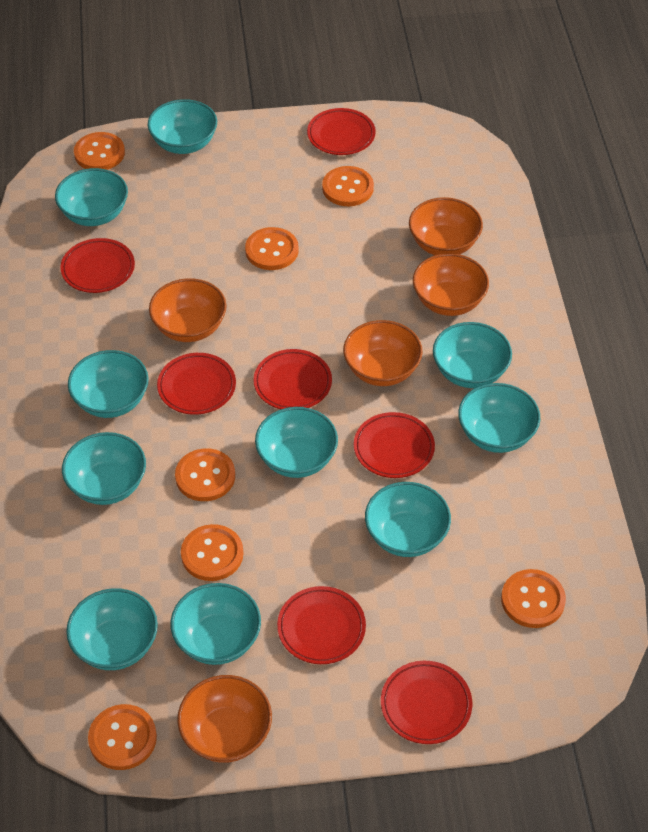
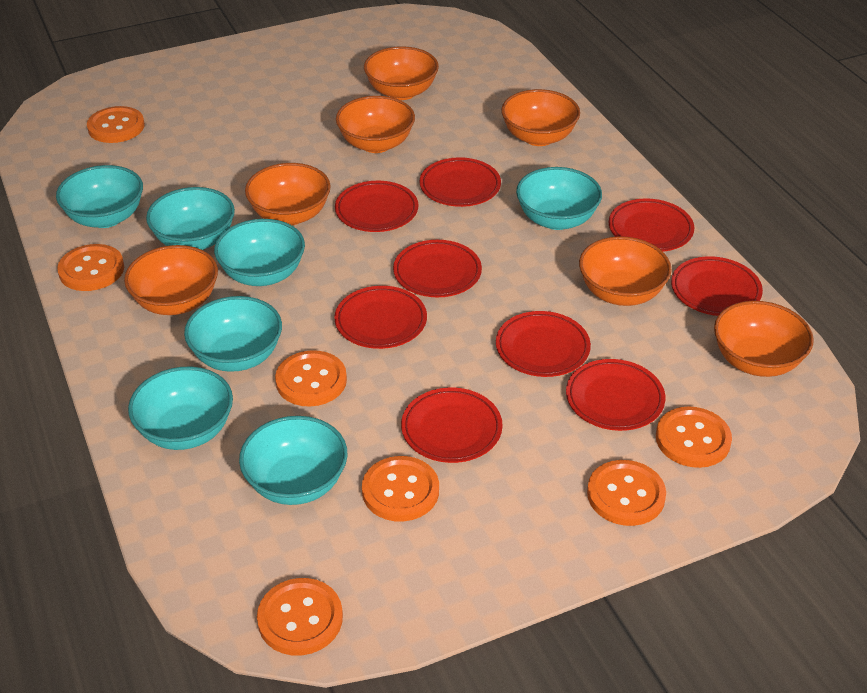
orange bowl: 5 -> 7
red plate: 7 -> 9
turquoise bowl: 10 -> 7

